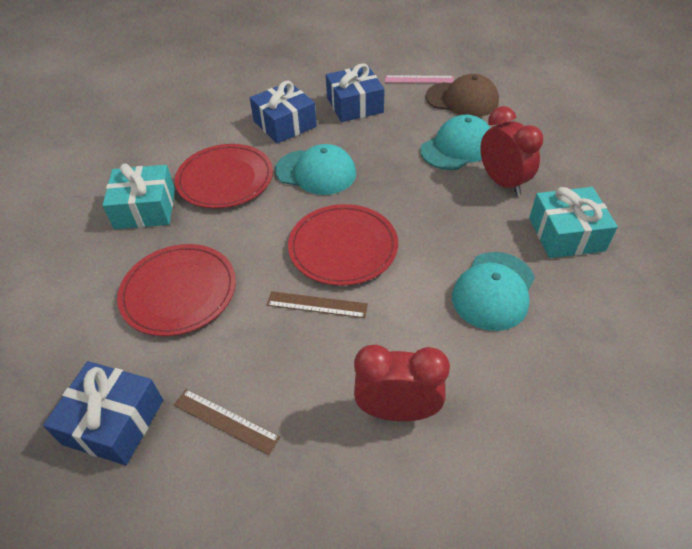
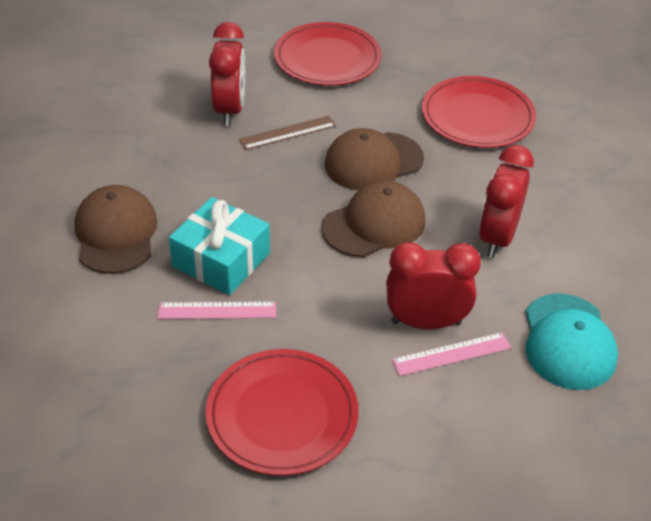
blue gift: 3 -> 0
brown cap: 1 -> 3
brown ruler: 2 -> 1
pink ruler: 1 -> 2
red clock: 2 -> 3
turquoise cap: 3 -> 1
turquoise gift: 2 -> 1

